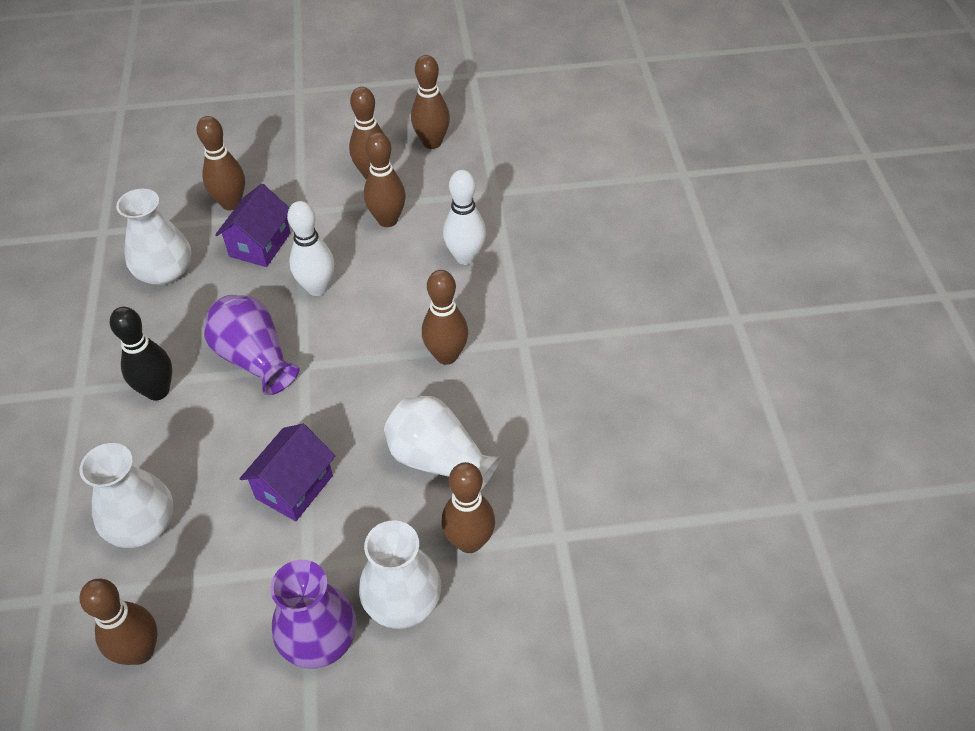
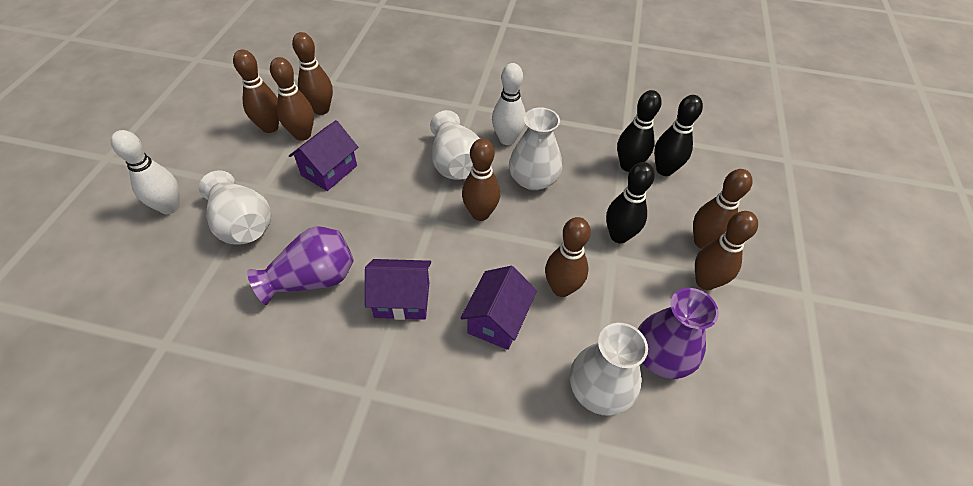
black bowling pin: 1 -> 3
purple house: 2 -> 3

